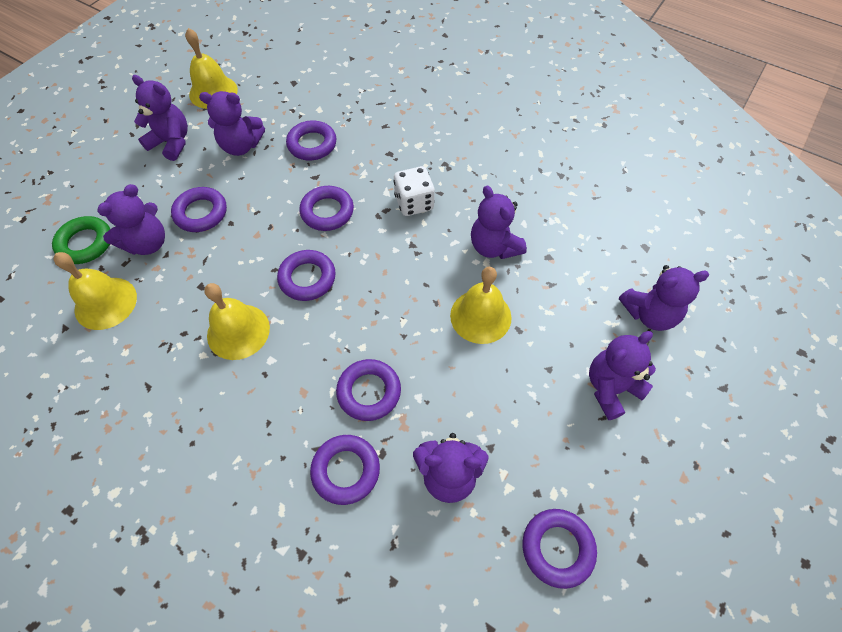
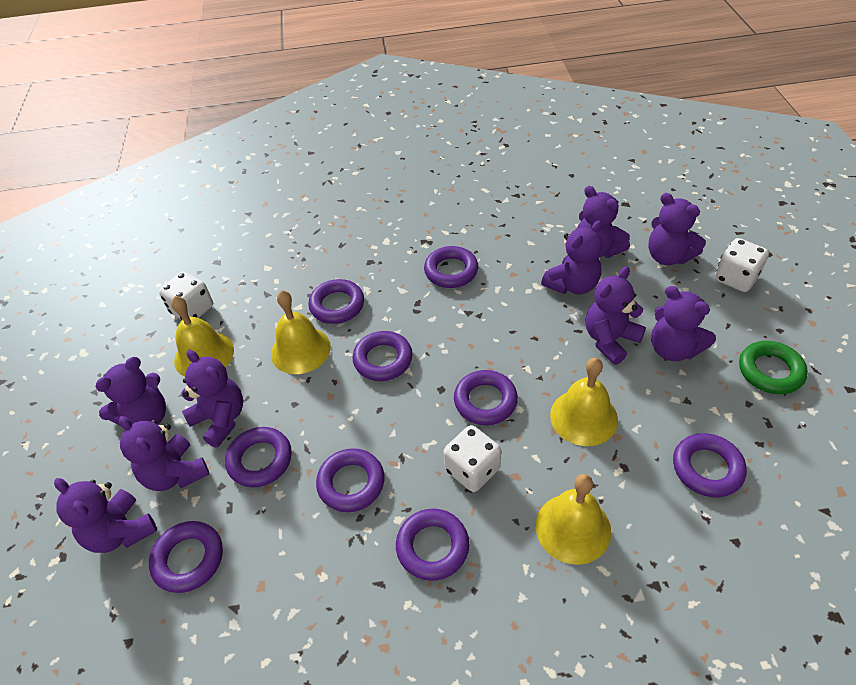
purple ring: 7 -> 9
purple teddy bear: 7 -> 9
white dice: 1 -> 3

